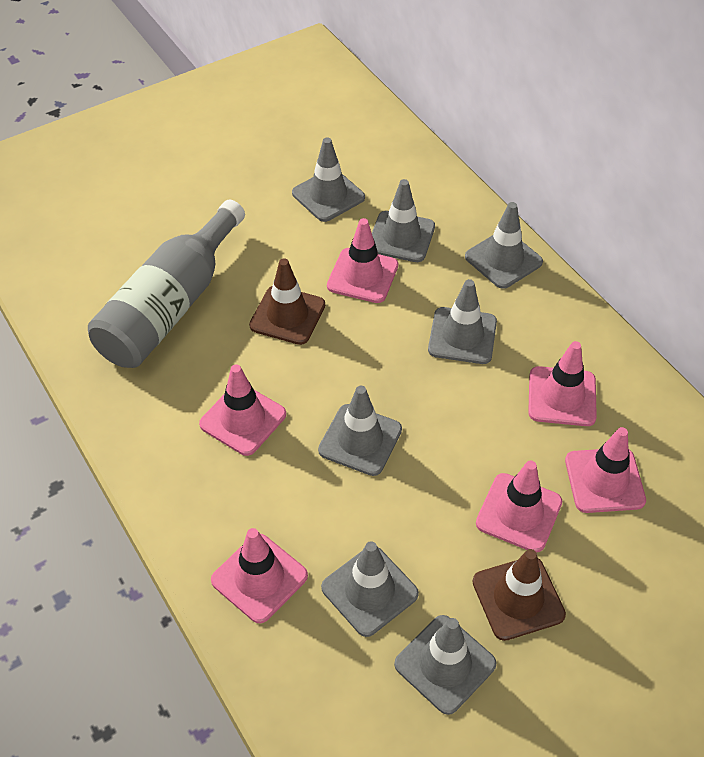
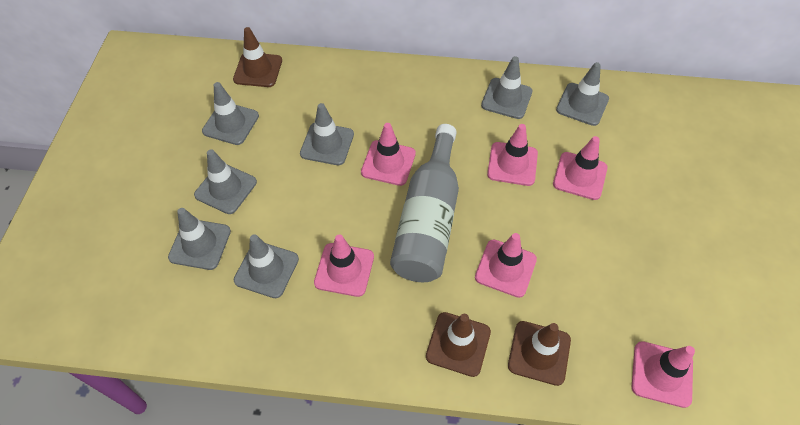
brown traffic cone: 2 -> 3

